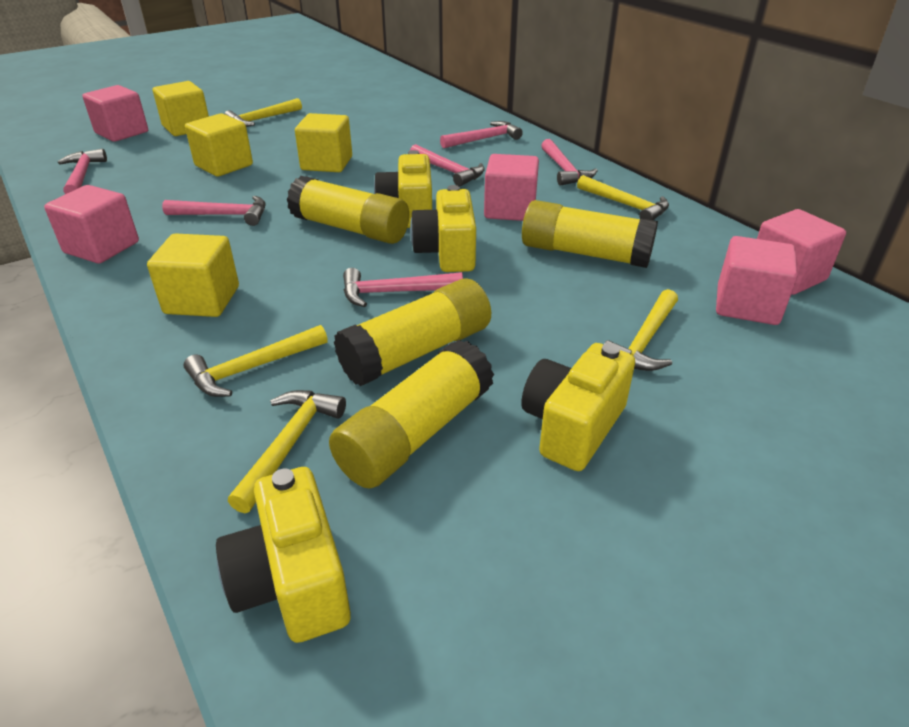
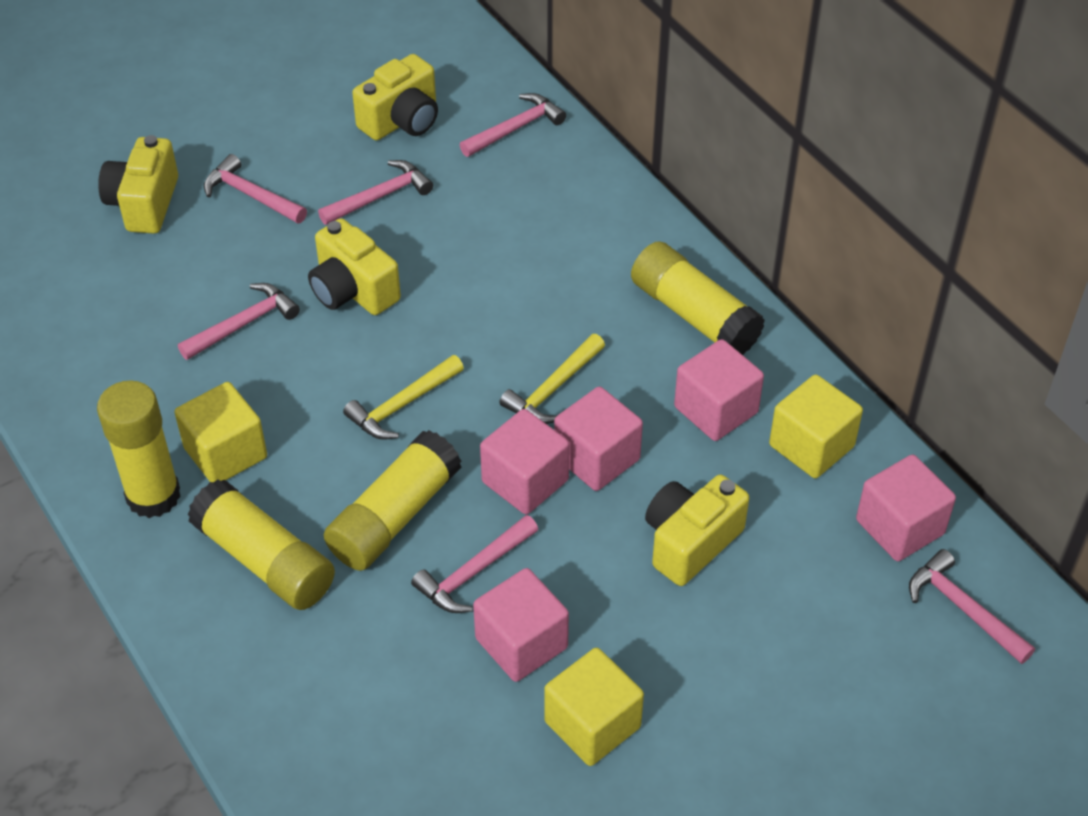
yellow cube: 4 -> 3
yellow hammer: 5 -> 2

